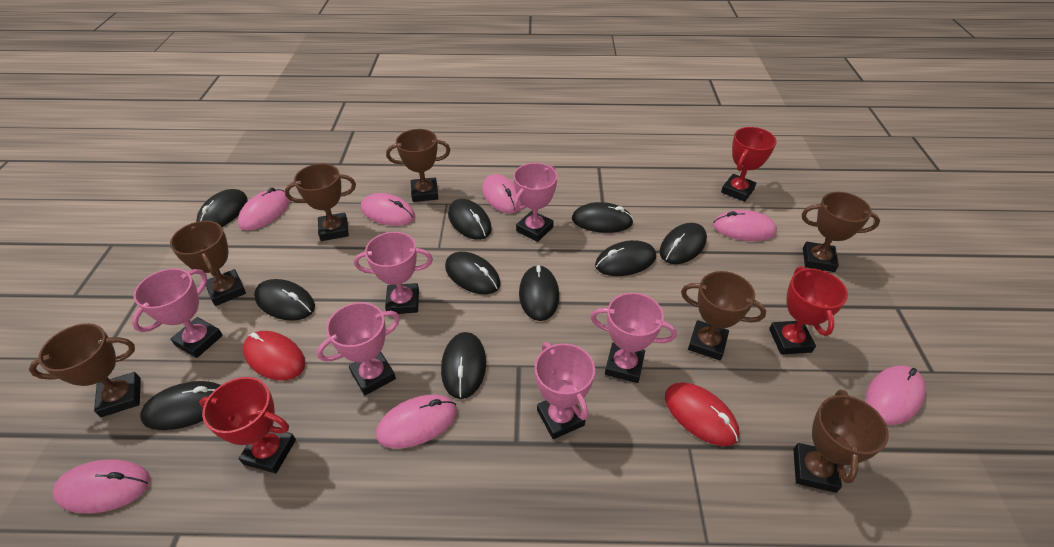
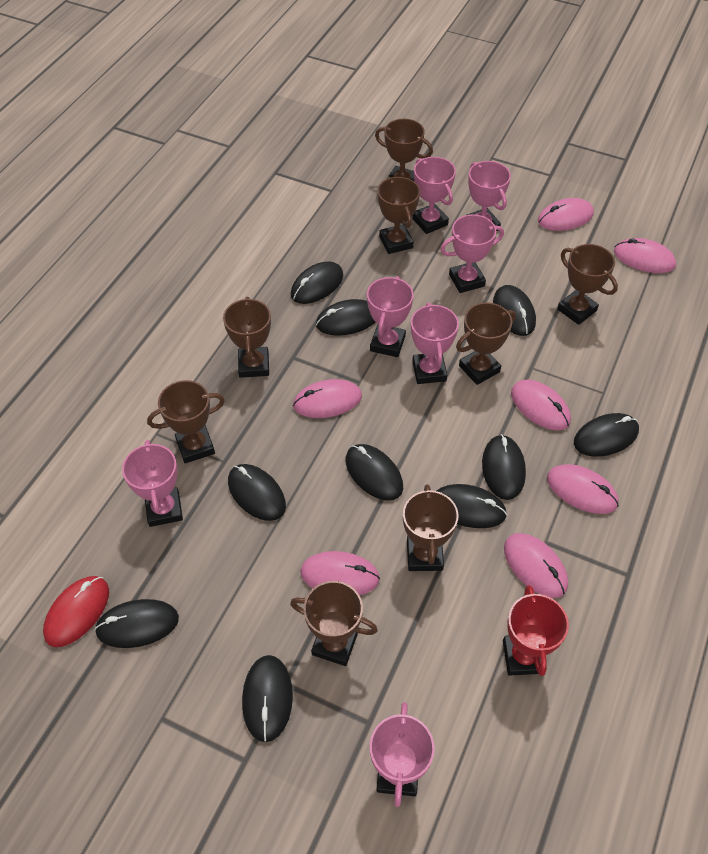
brown trophy: 7 -> 8
pink trophy: 6 -> 7
red mouse: 2 -> 1
red trophy: 3 -> 1

